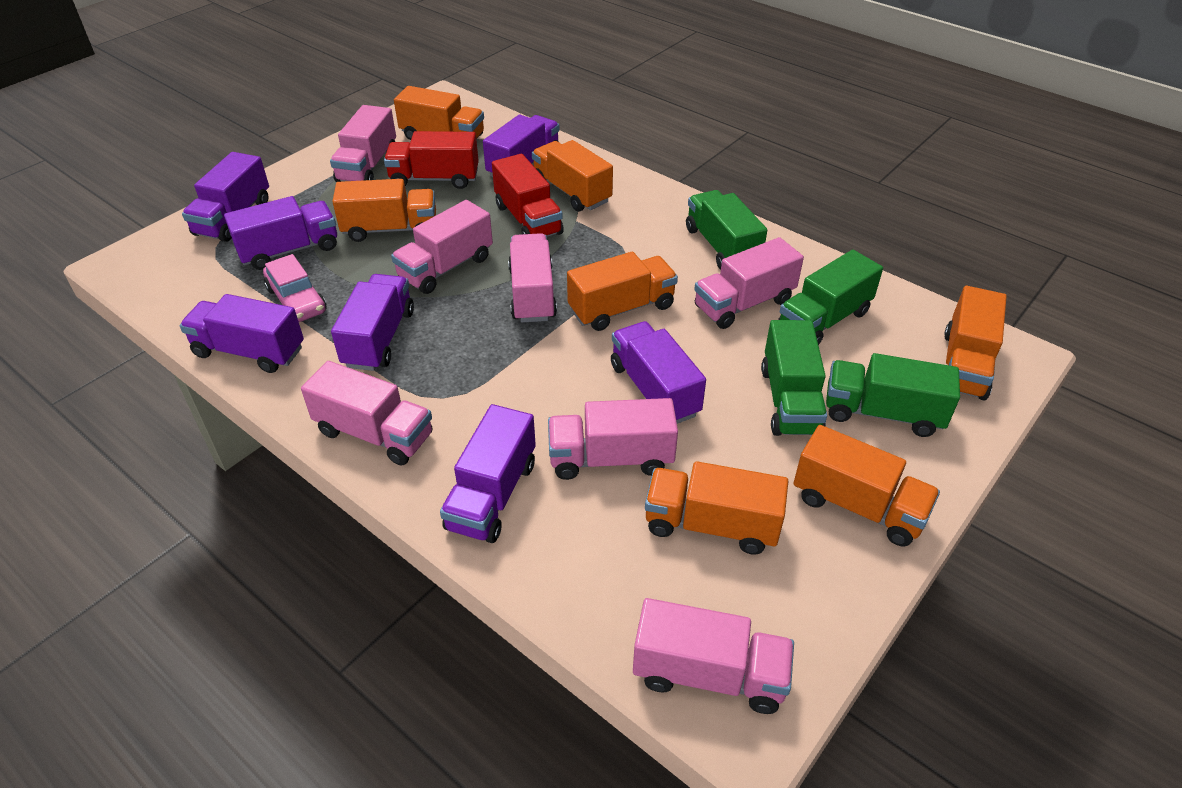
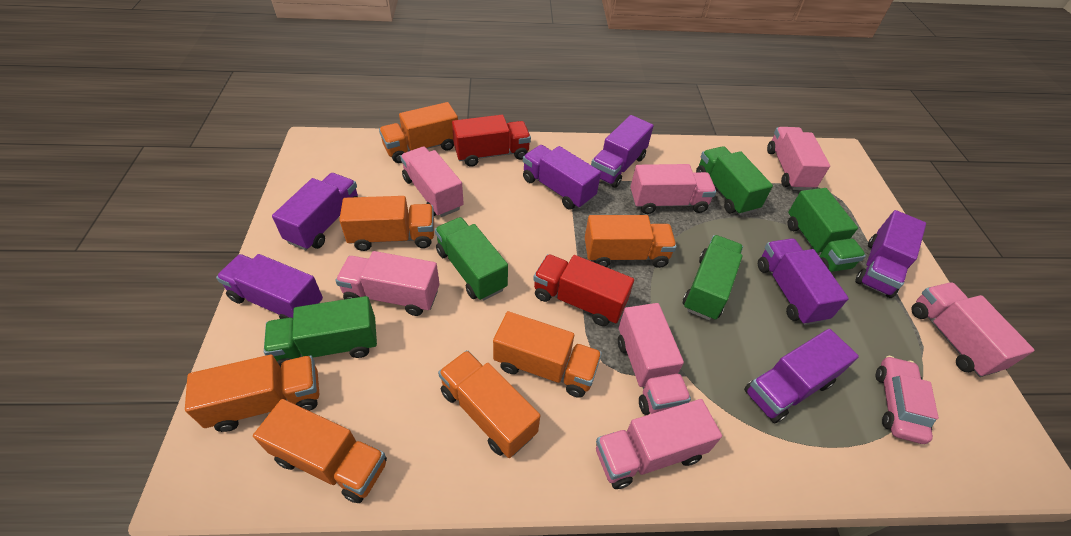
green truck: 4 -> 5

